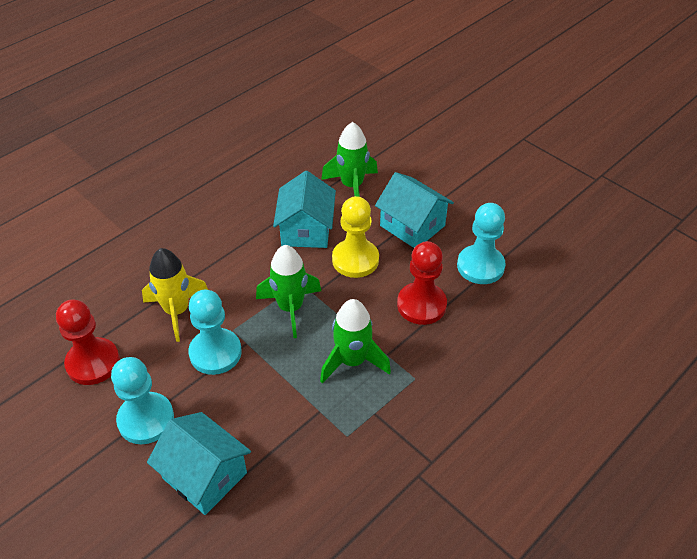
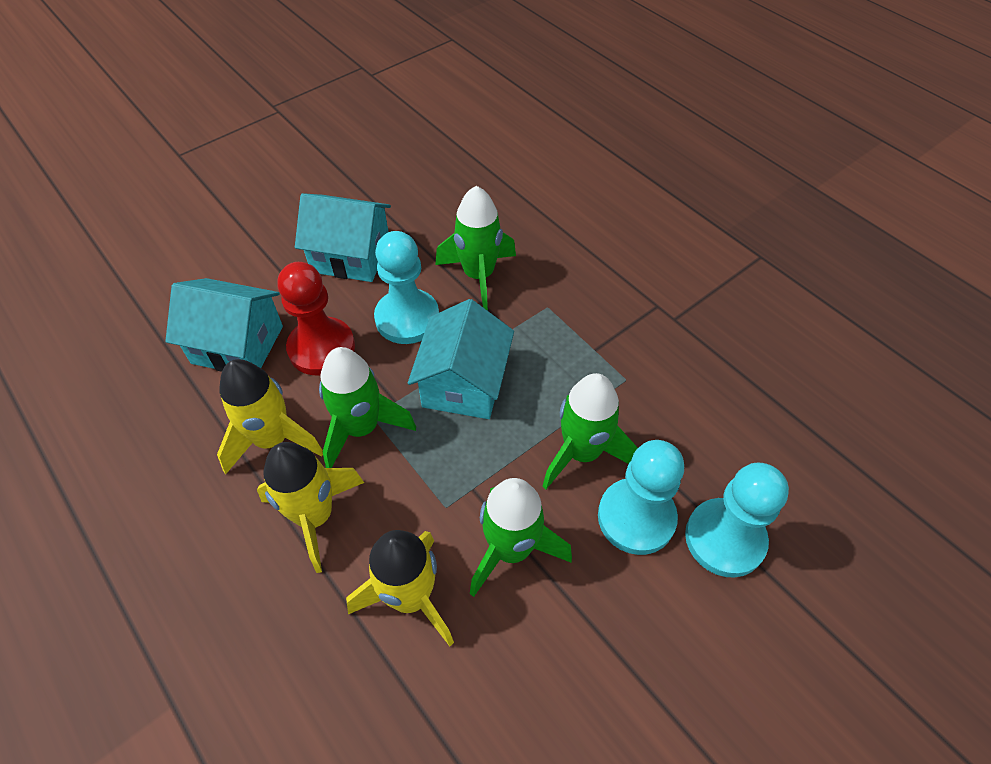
green rocket: 3 -> 4
red pawn: 2 -> 1
yellow pawn: 1 -> 0
yellow rocket: 1 -> 3

